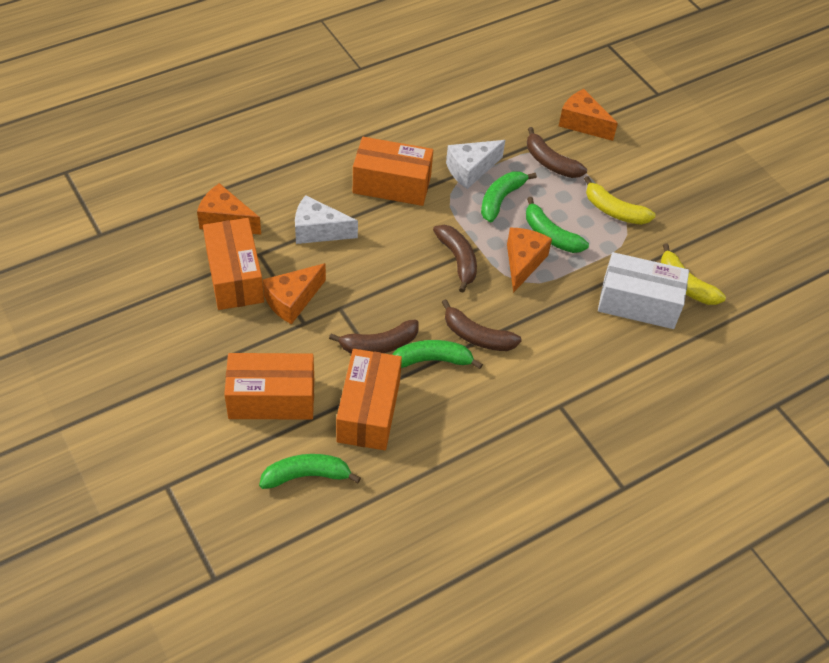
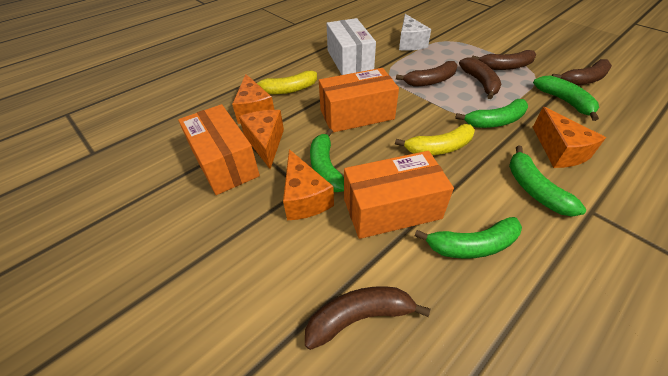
brown banana: 4 -> 5
green banana: 4 -> 5
orange box: 4 -> 3
white cheese: 2 -> 1

